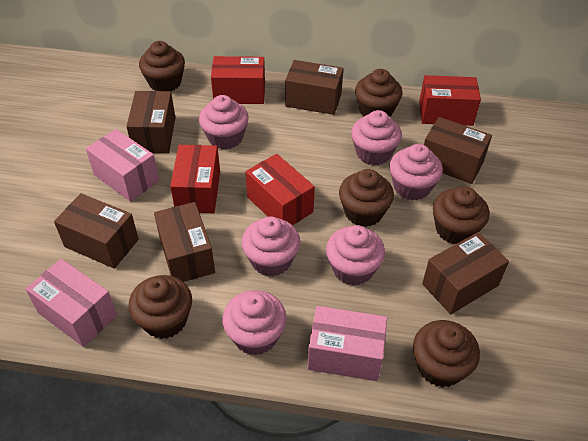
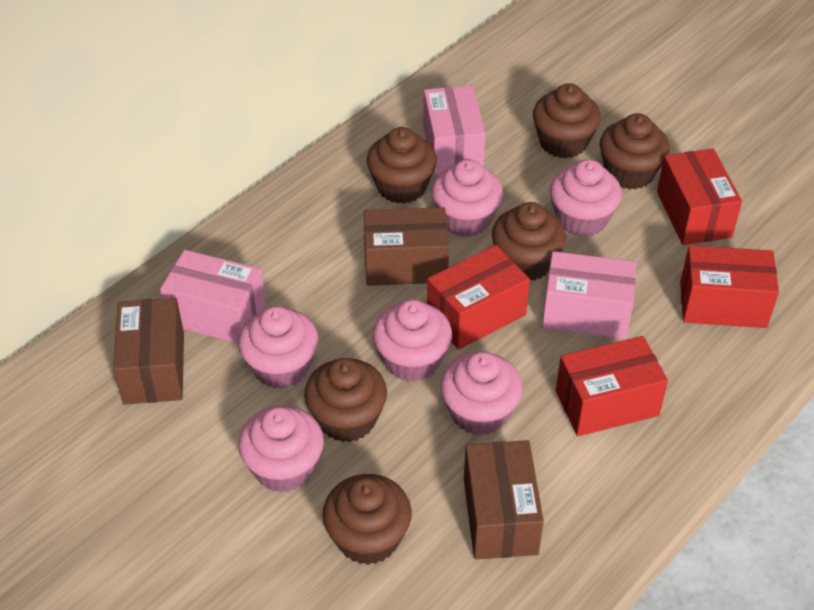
brown box: 6 -> 3

